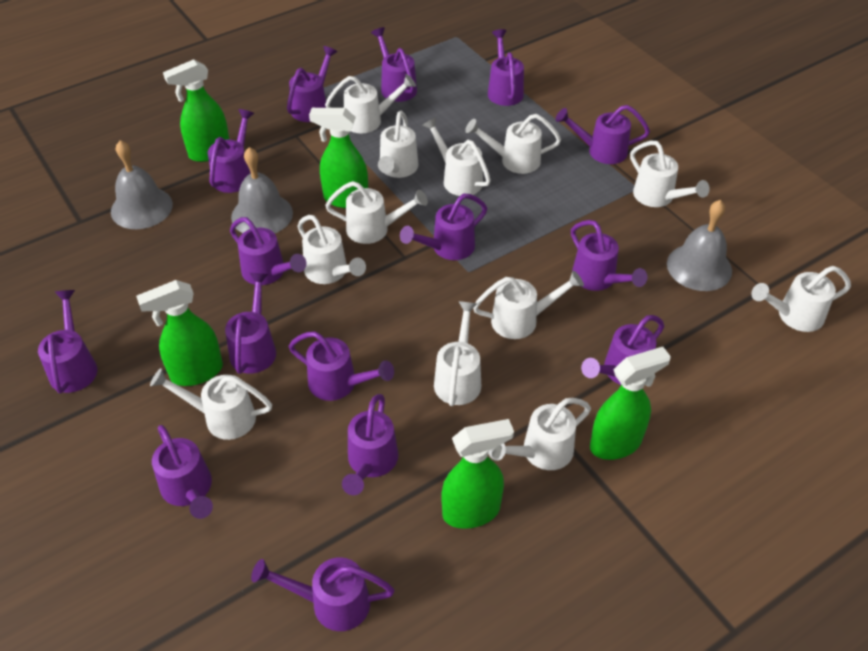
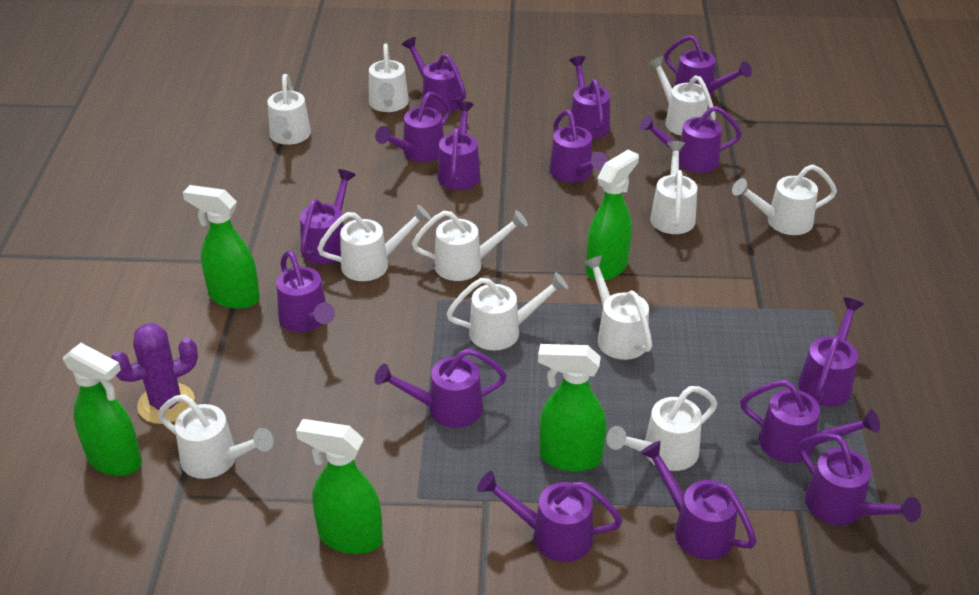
grey bell: 3 -> 0
purple cactus: 0 -> 1
white watering can: 12 -> 11

